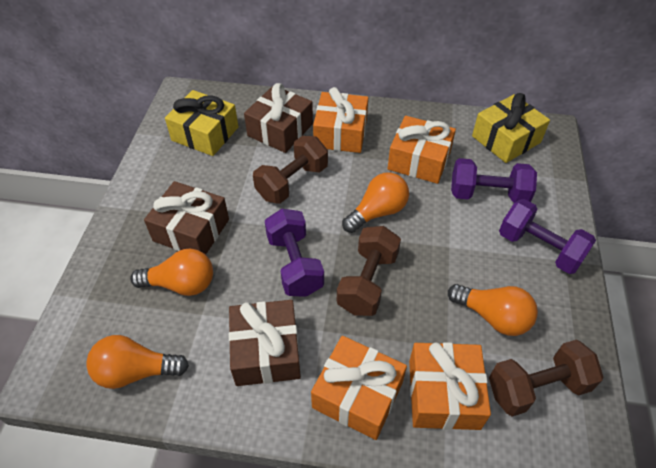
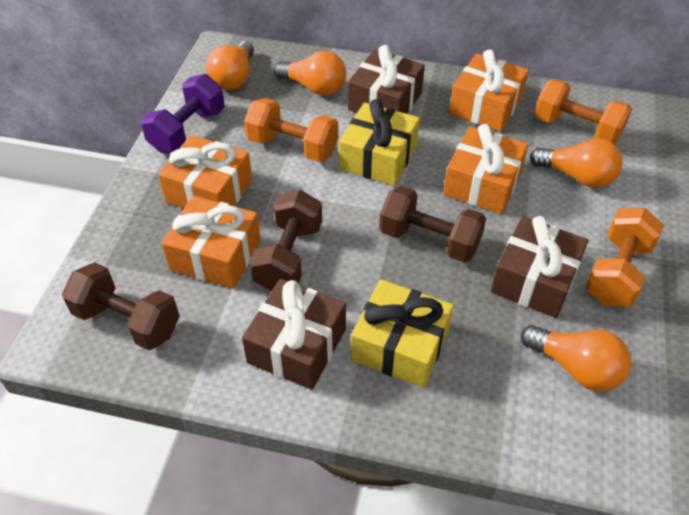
orange dumbbell: 0 -> 3
purple dumbbell: 3 -> 1

